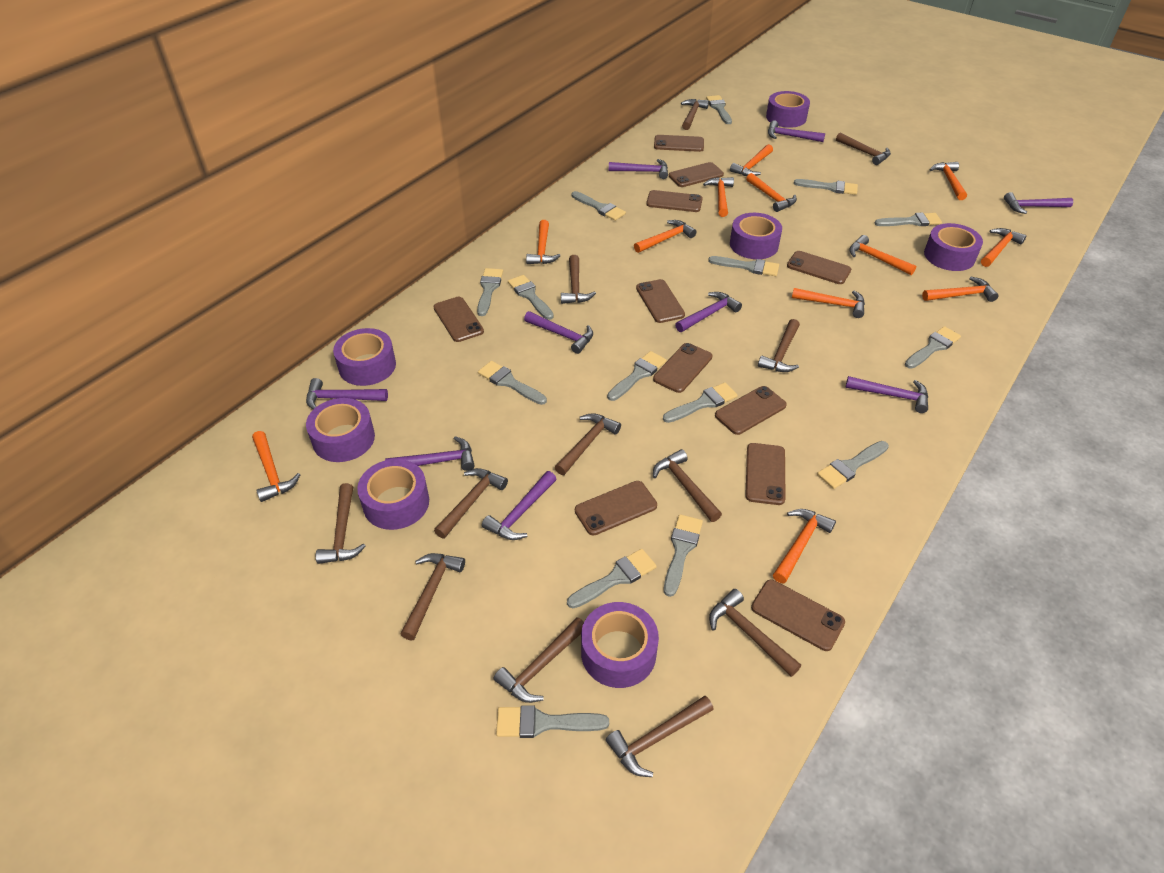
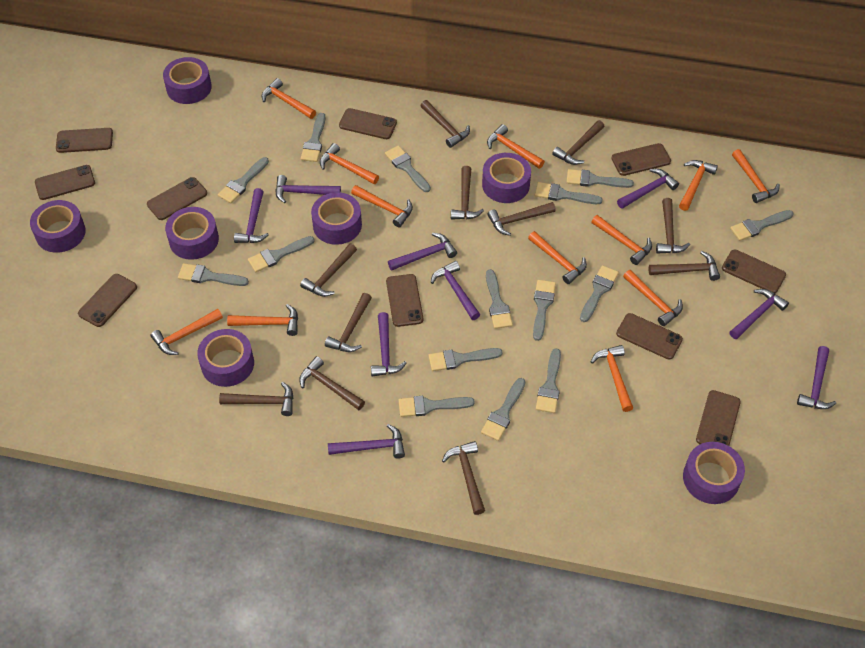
brown hammer: 12 -> 11
brown phone: 11 -> 10

